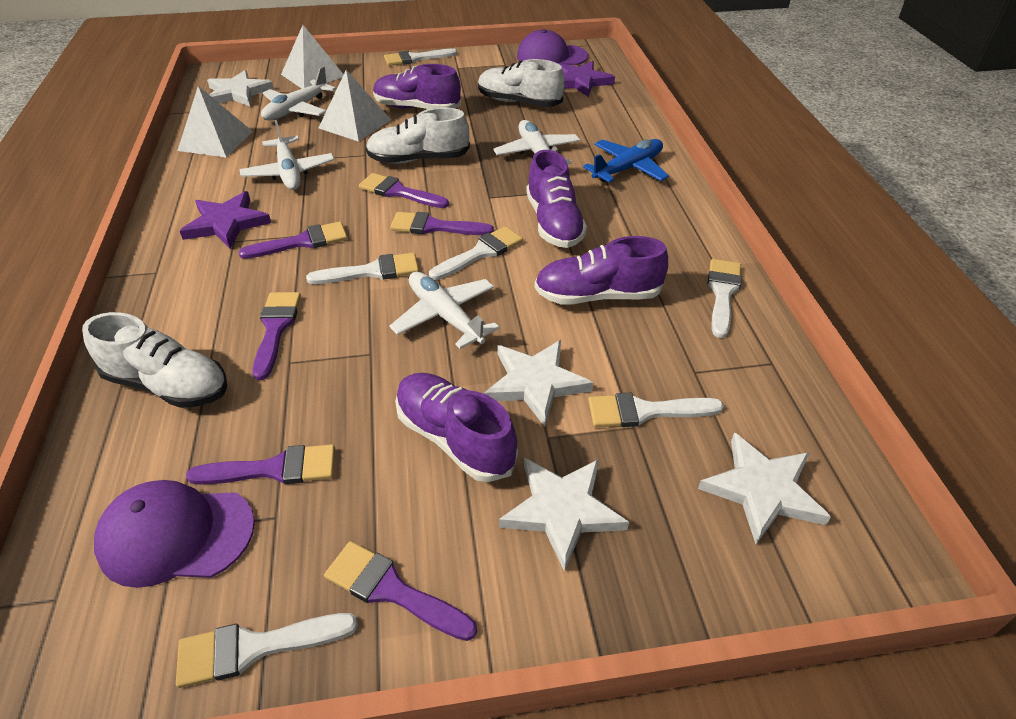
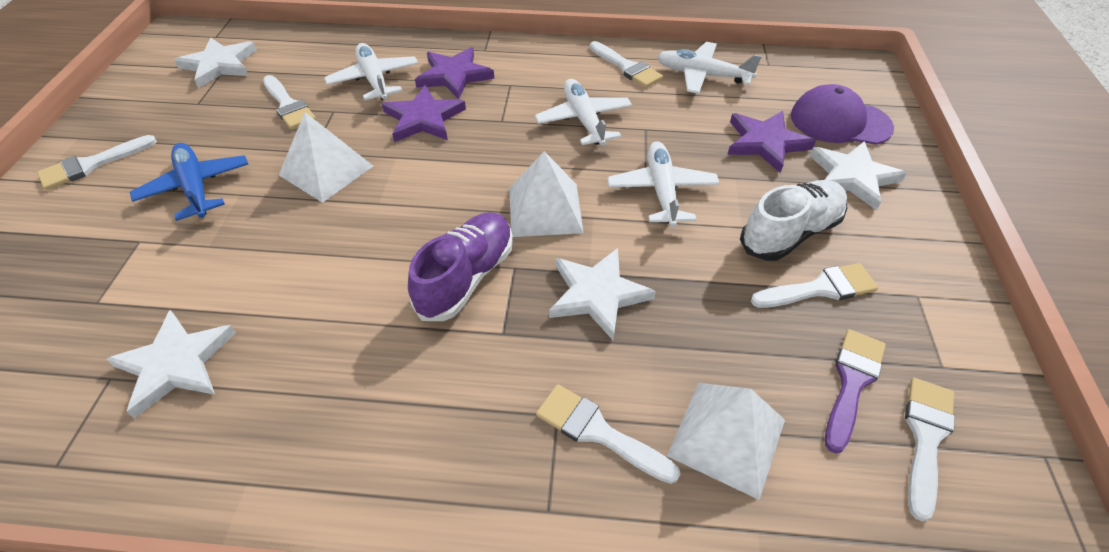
purple brush: 6 -> 1
purple cap: 2 -> 1
purple shoe: 4 -> 1
purple star: 2 -> 3
white shoe: 3 -> 1

